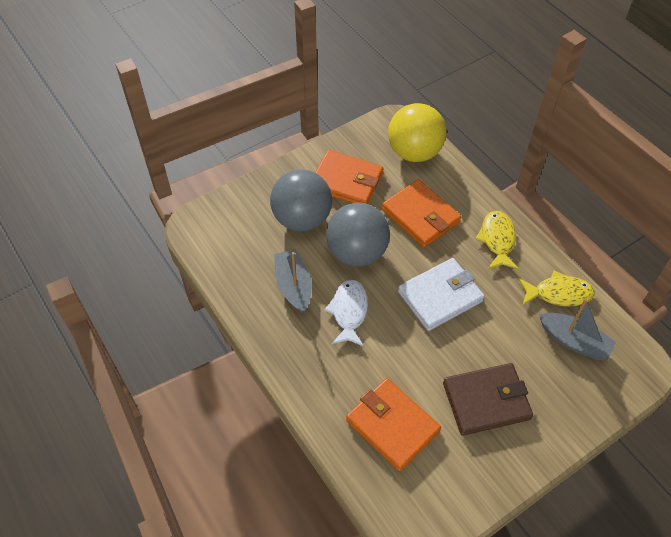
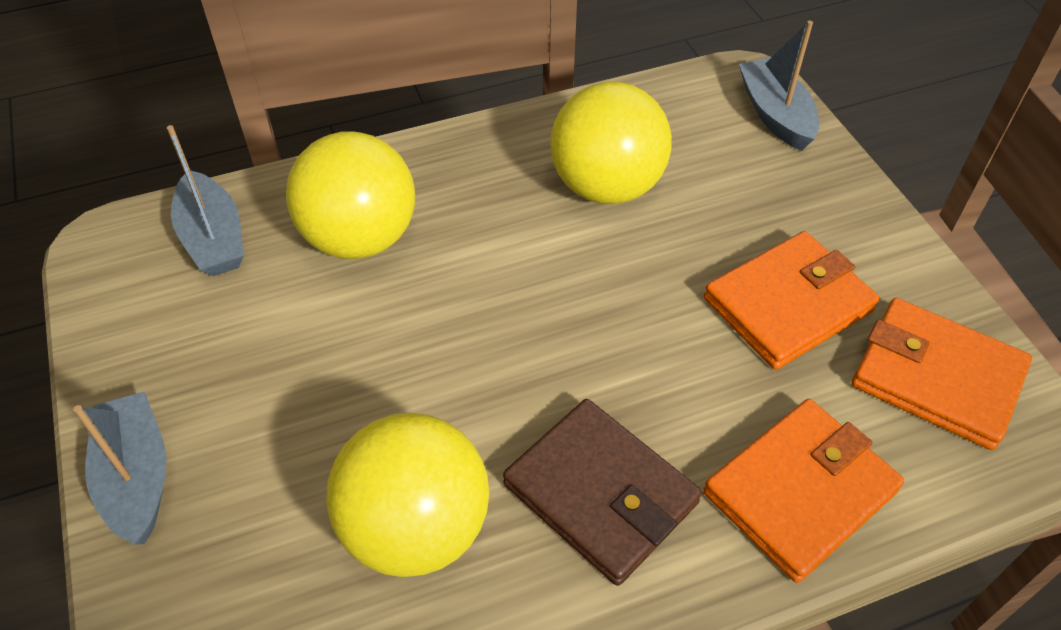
grey ball: 2 -> 0
grey boat: 2 -> 3
white fish: 1 -> 0
white wallet: 1 -> 0
yellow ball: 1 -> 3
yellow fish: 2 -> 0

